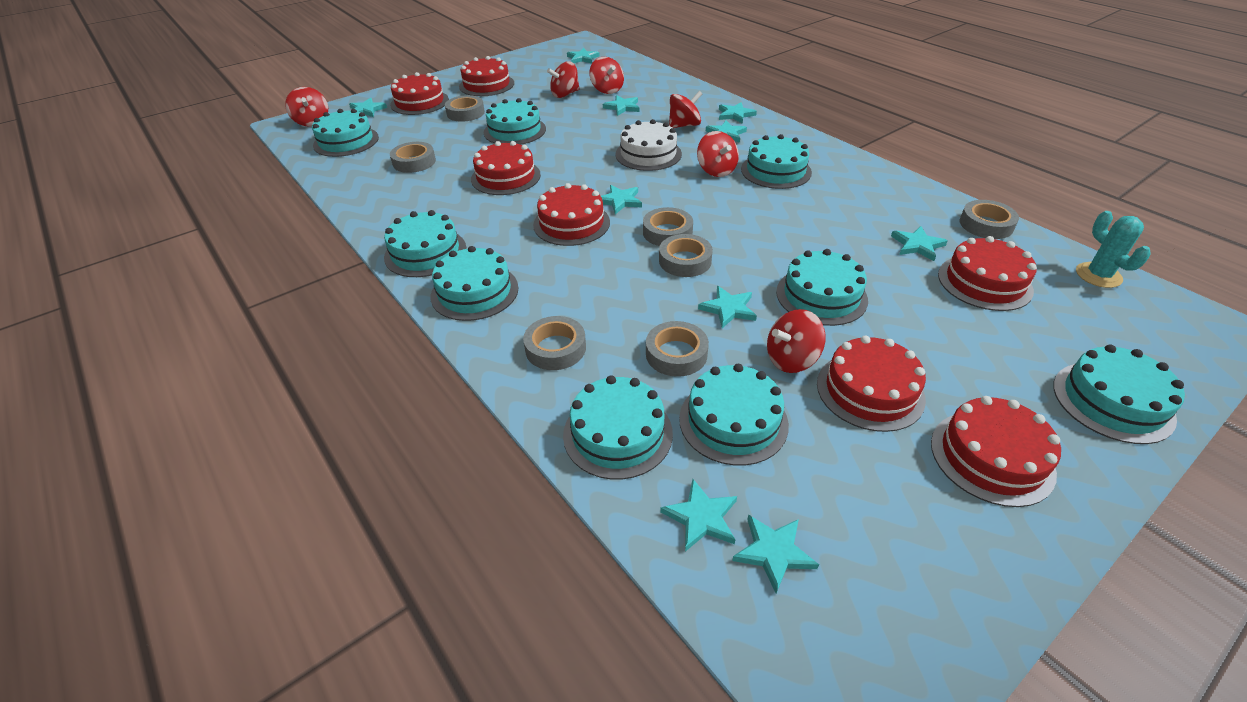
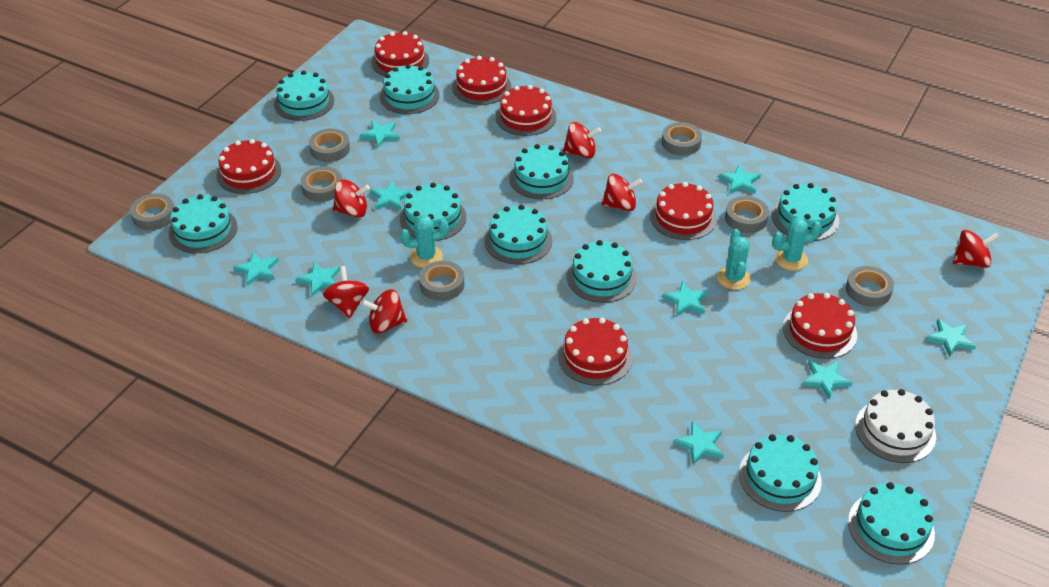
turquoise cactus: 1 -> 3
turquoise cake: 9 -> 10
turquoise star: 10 -> 9

